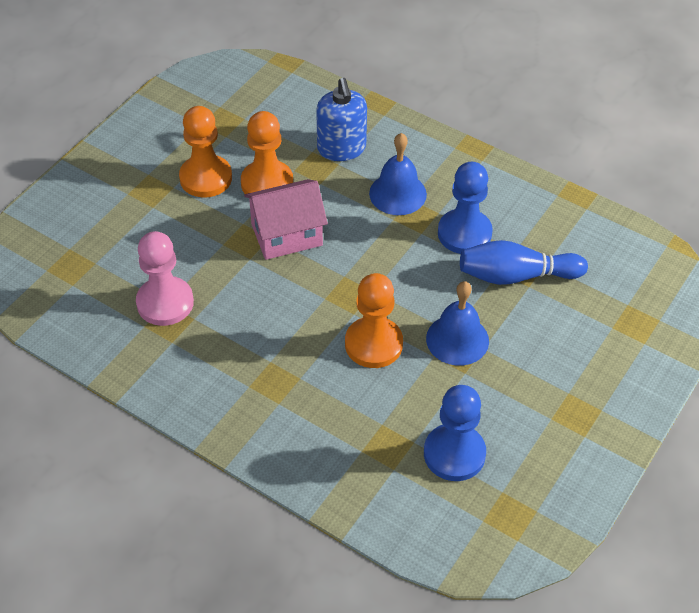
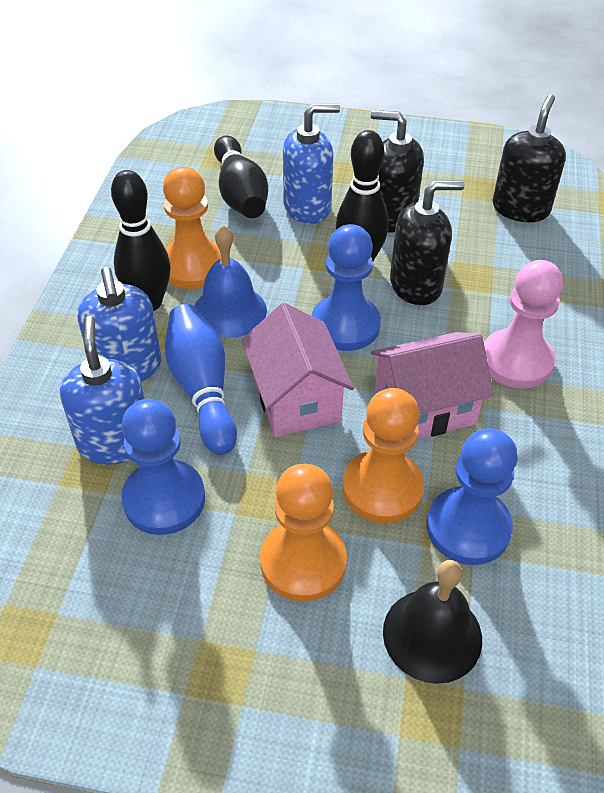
black bell: 0 -> 1
black bowling pin: 0 -> 3
black soap dispenser: 0 -> 3
blue bell: 2 -> 1
blue pawn: 2 -> 3
blue soap dispenser: 1 -> 3
pink house: 1 -> 2

